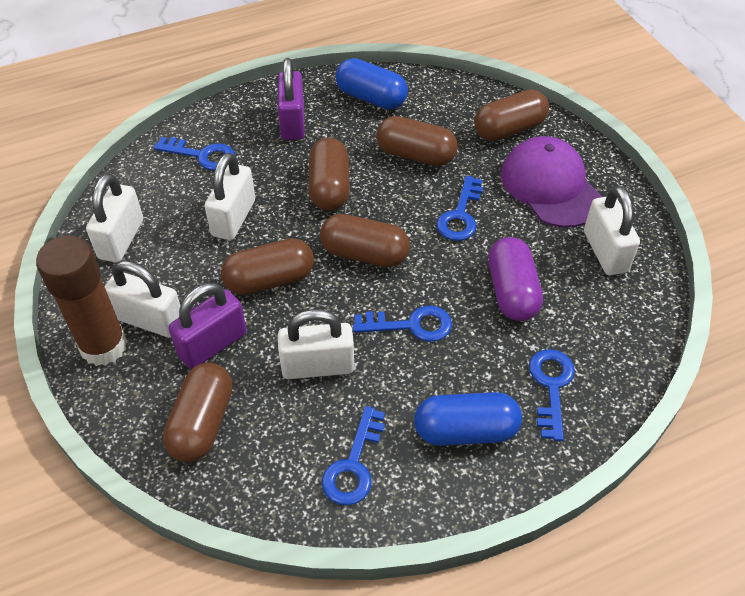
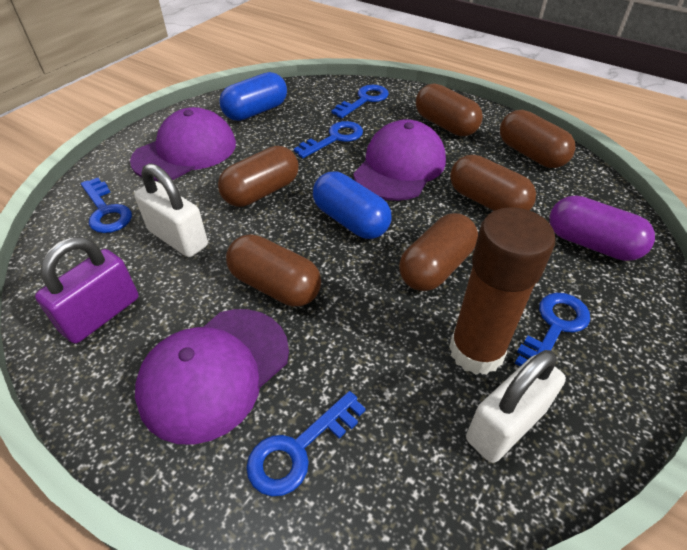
purple cap: 1 -> 3
purple padlock: 2 -> 1
white padlock: 5 -> 2

